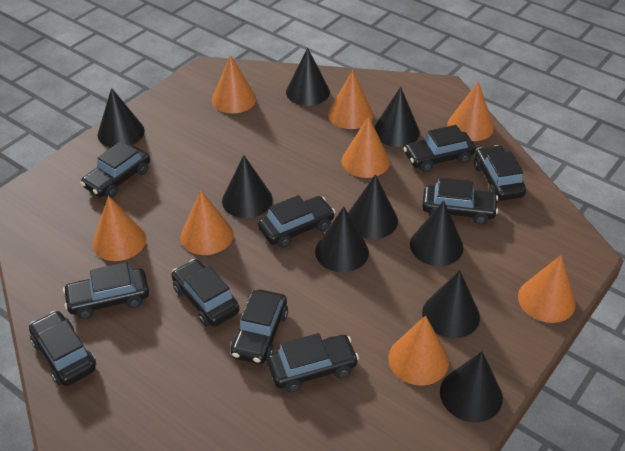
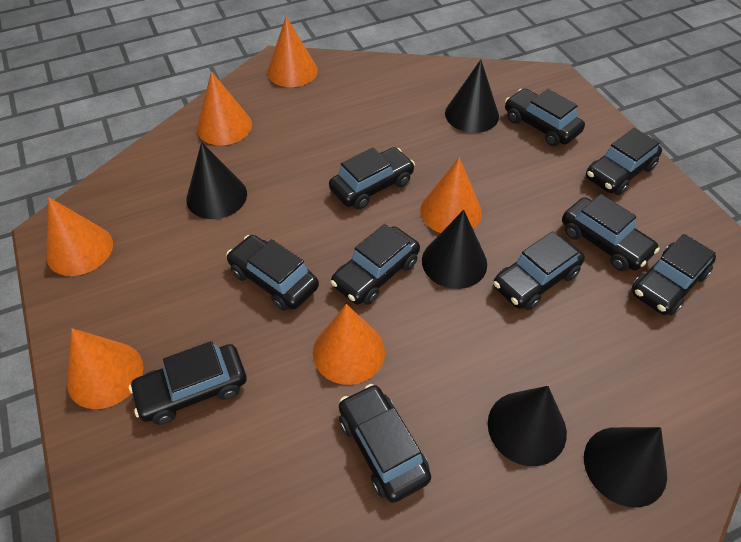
black cone: 9 -> 5
orange cone: 8 -> 6

